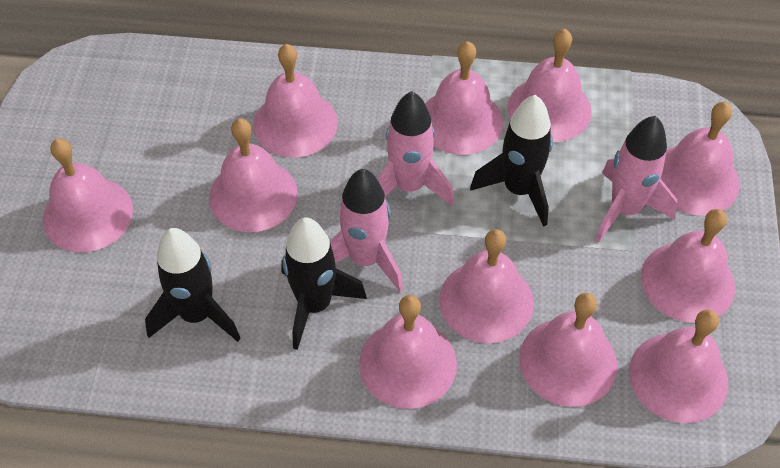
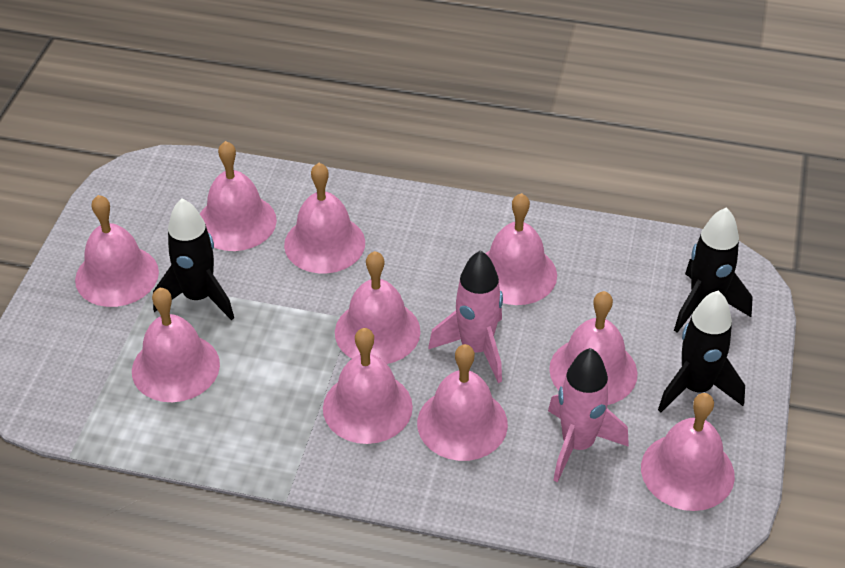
pink bell: 11 -> 10
pink rocket: 3 -> 2

